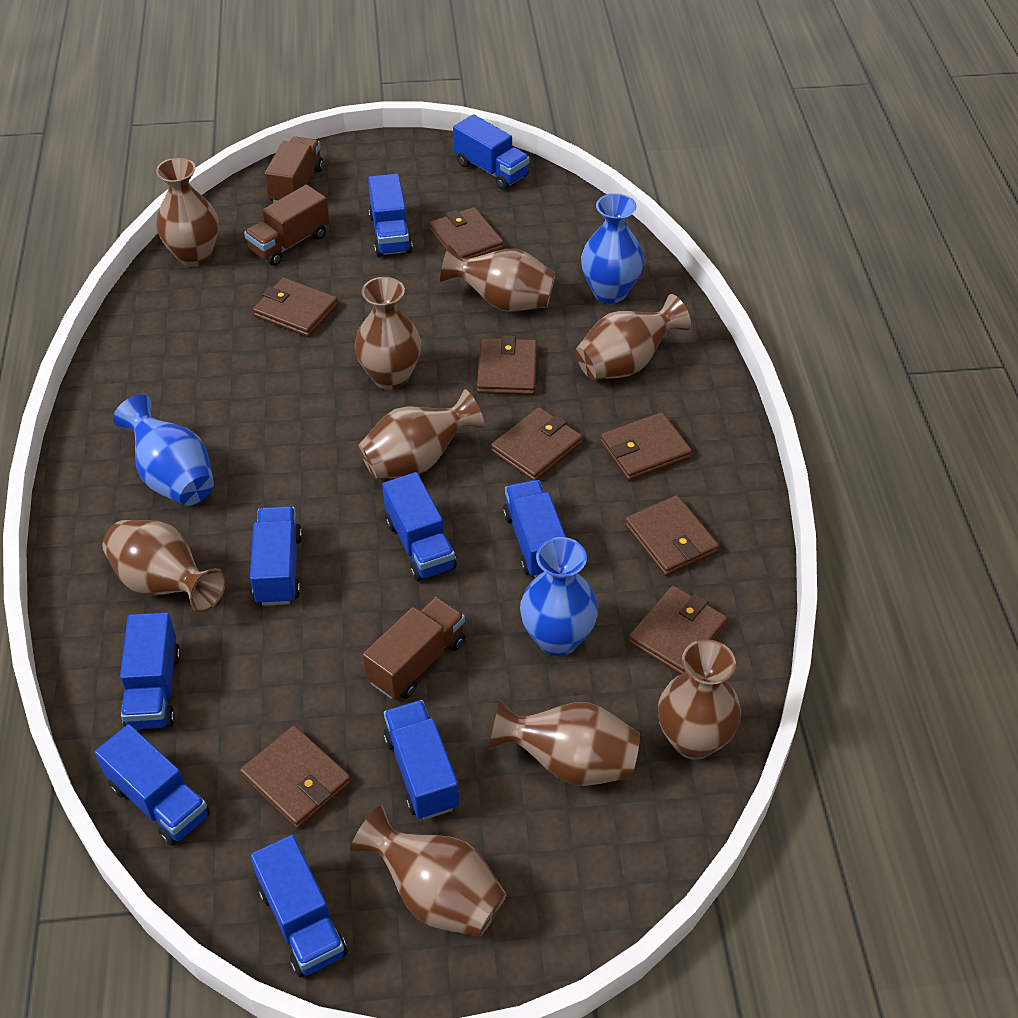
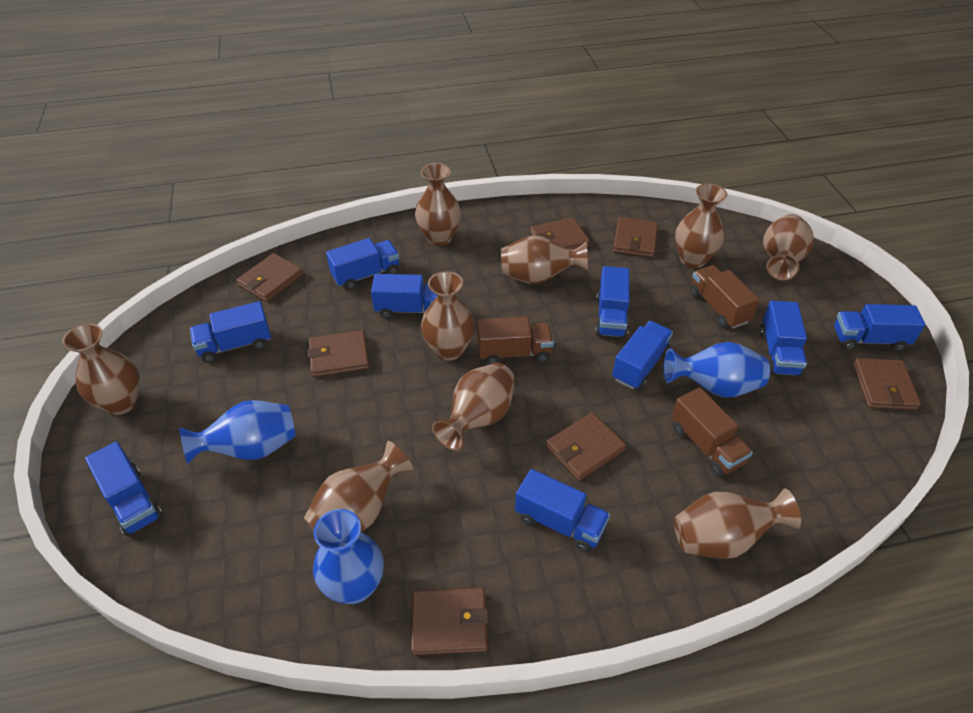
brown wallet: 8 -> 7

